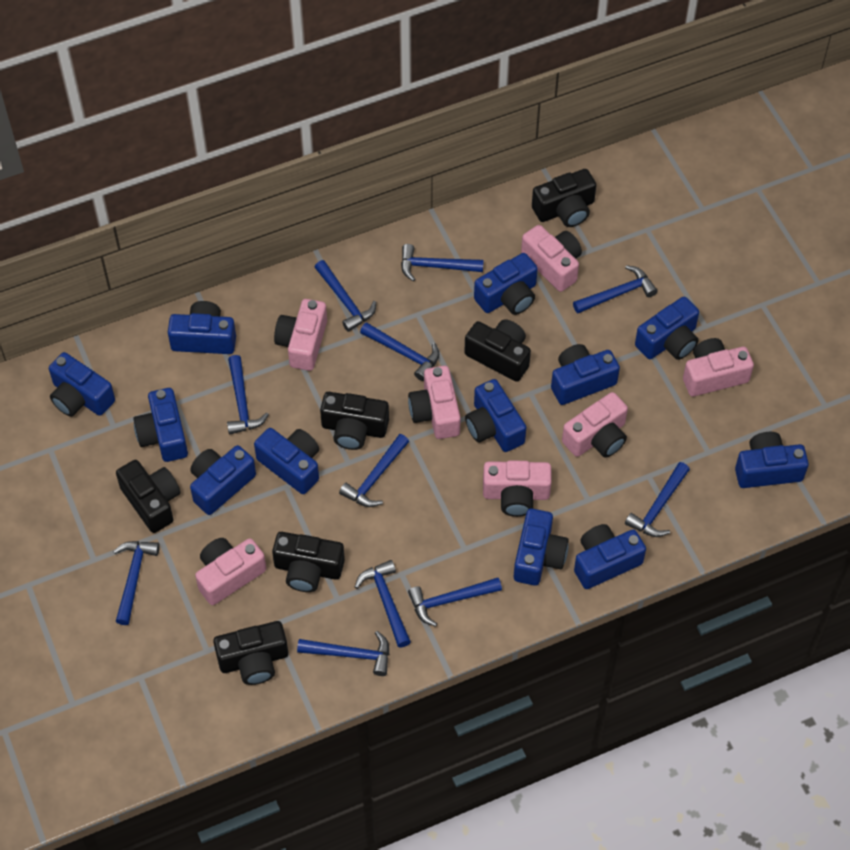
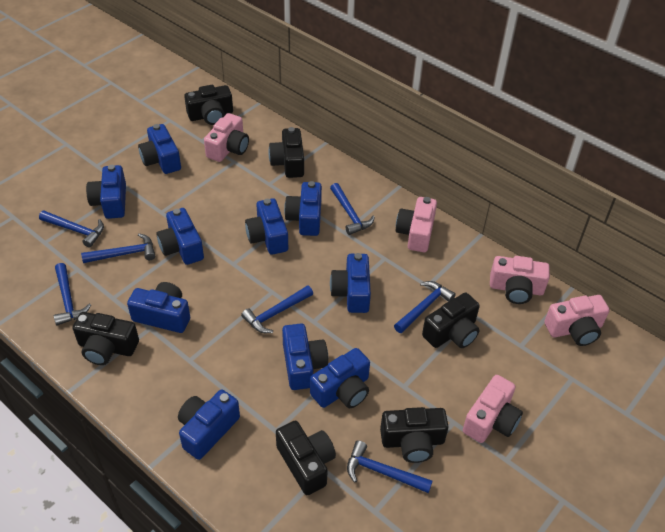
blue camera: 12 -> 10
blue hammer: 11 -> 7
pink camera: 7 -> 5

